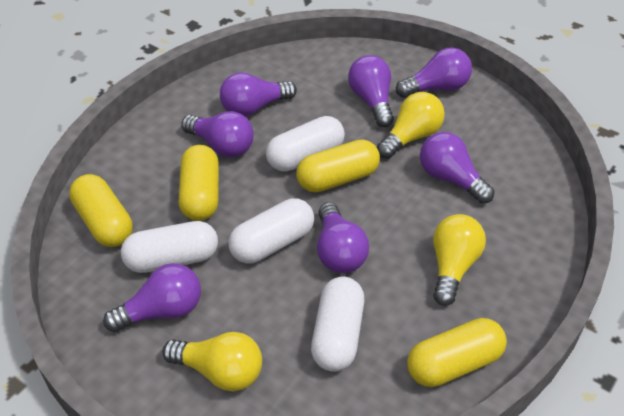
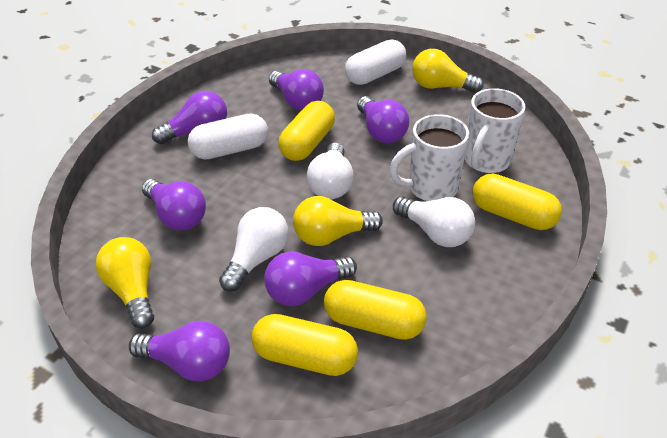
purple light bulb: 7 -> 6
white capsule: 4 -> 2
white light bulb: 0 -> 3
white mug: 0 -> 2

